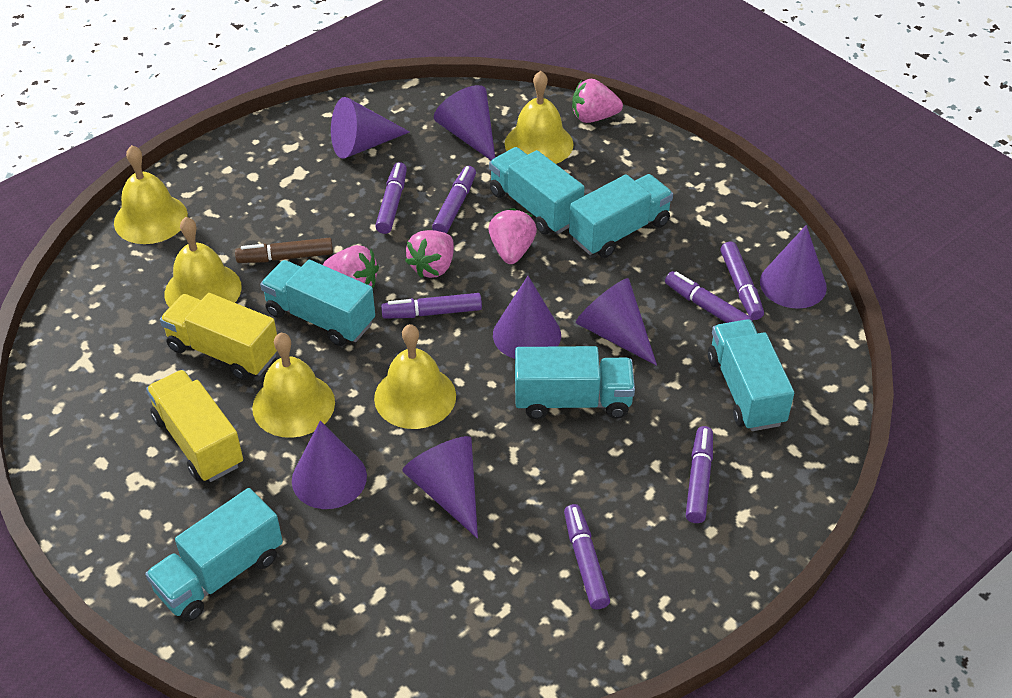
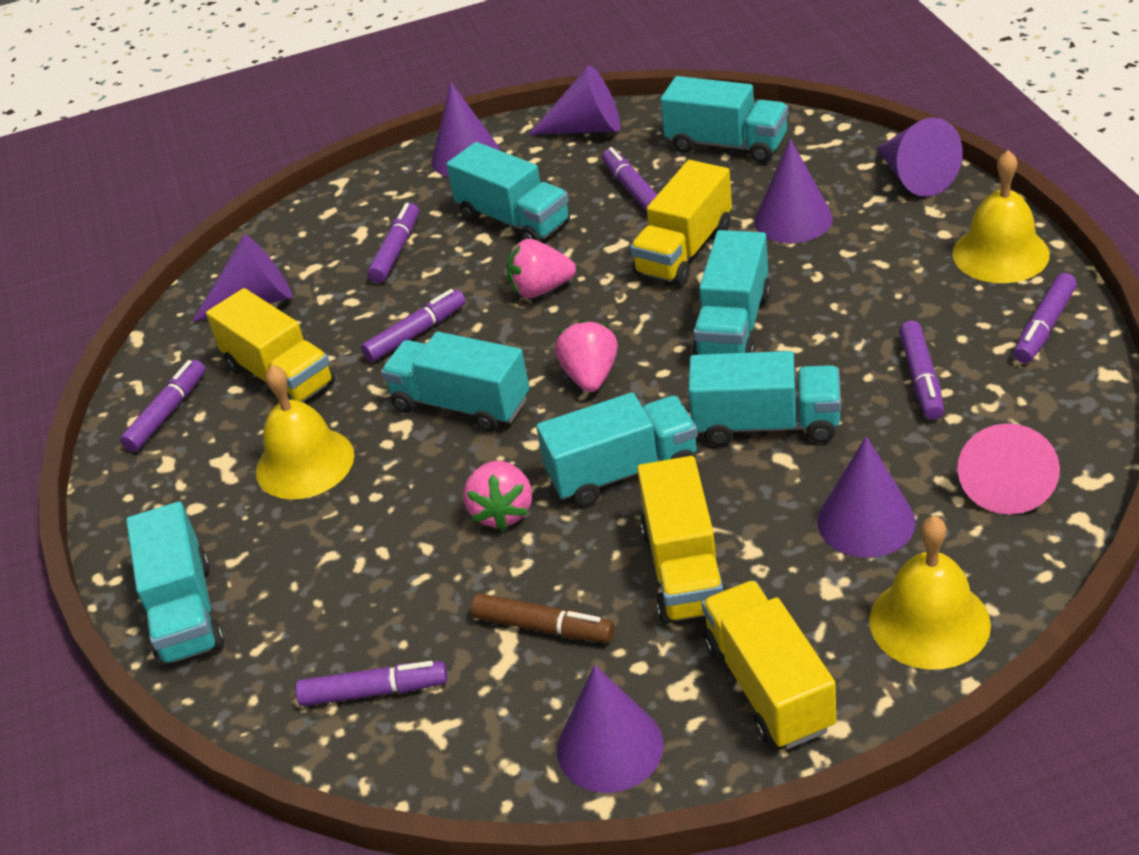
pink cone: 0 -> 1
pink strawberry: 4 -> 3
turquoise truck: 6 -> 7
yellow bell: 5 -> 3
yellow truck: 2 -> 4

